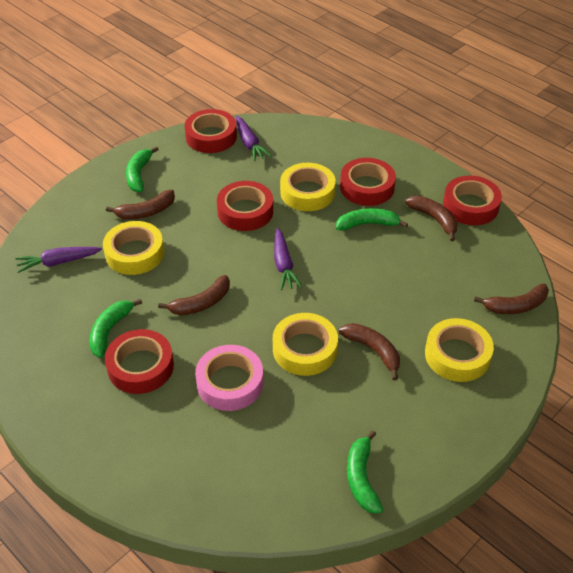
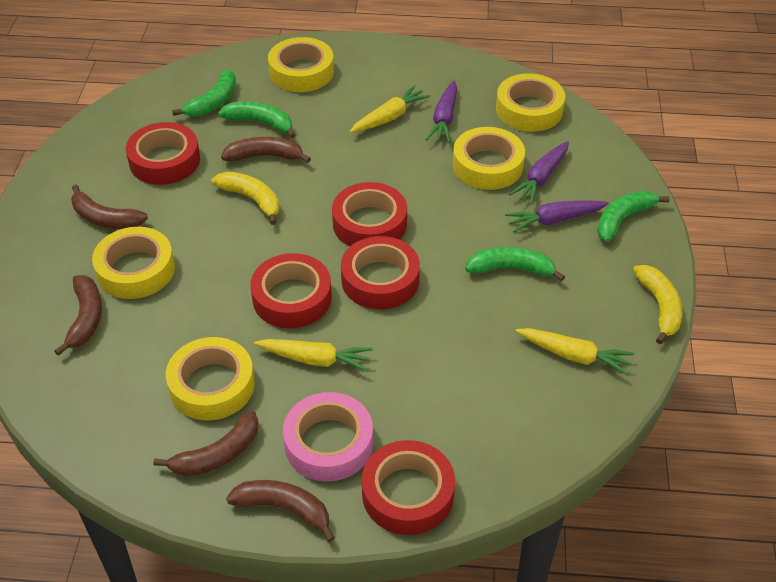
yellow banana: 0 -> 2
yellow carrot: 0 -> 3
yellow tape: 4 -> 5

